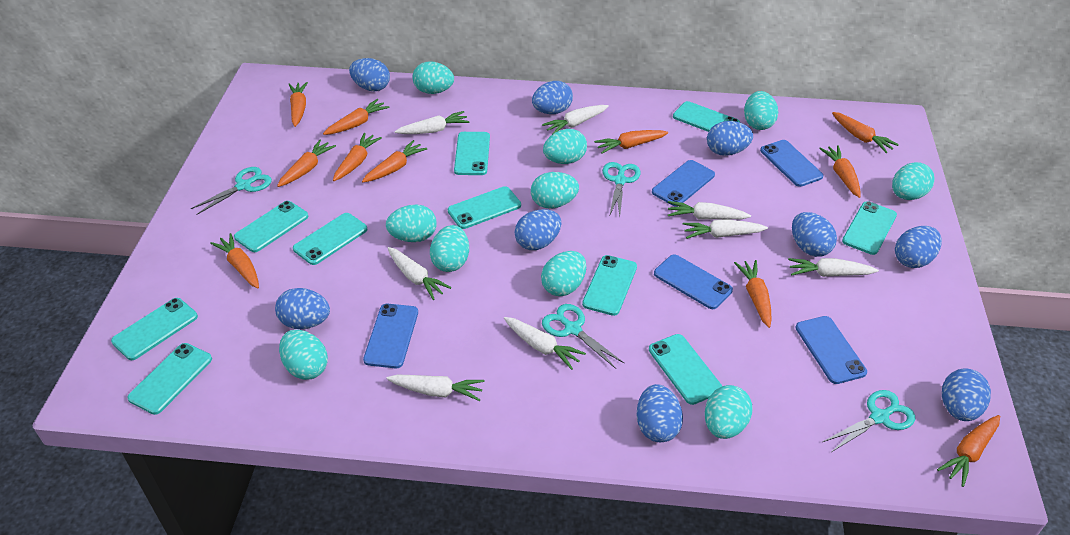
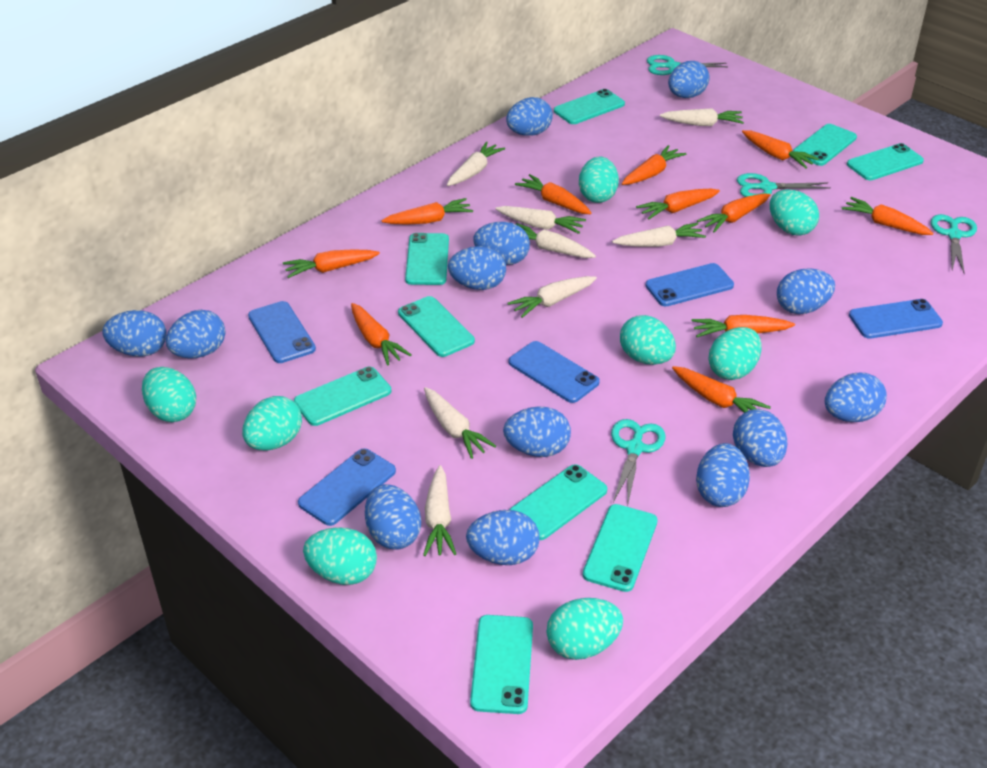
blue egg: 9 -> 13
turquoise egg: 10 -> 8
turquoise phone: 10 -> 9

